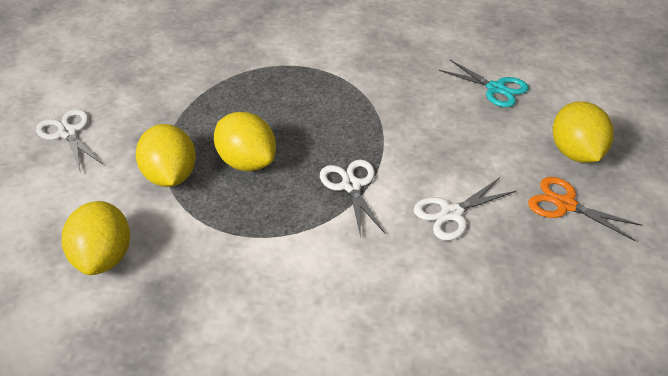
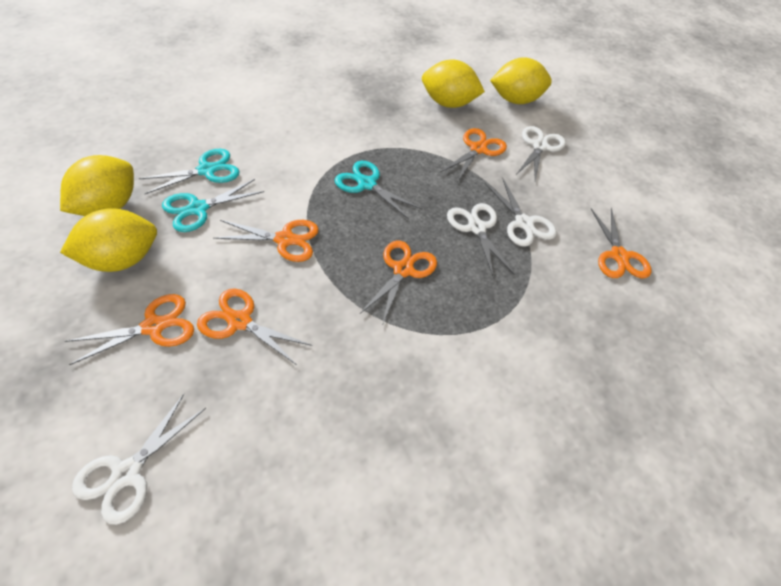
orange scissors: 1 -> 6
turquoise scissors: 1 -> 3
white scissors: 3 -> 4

